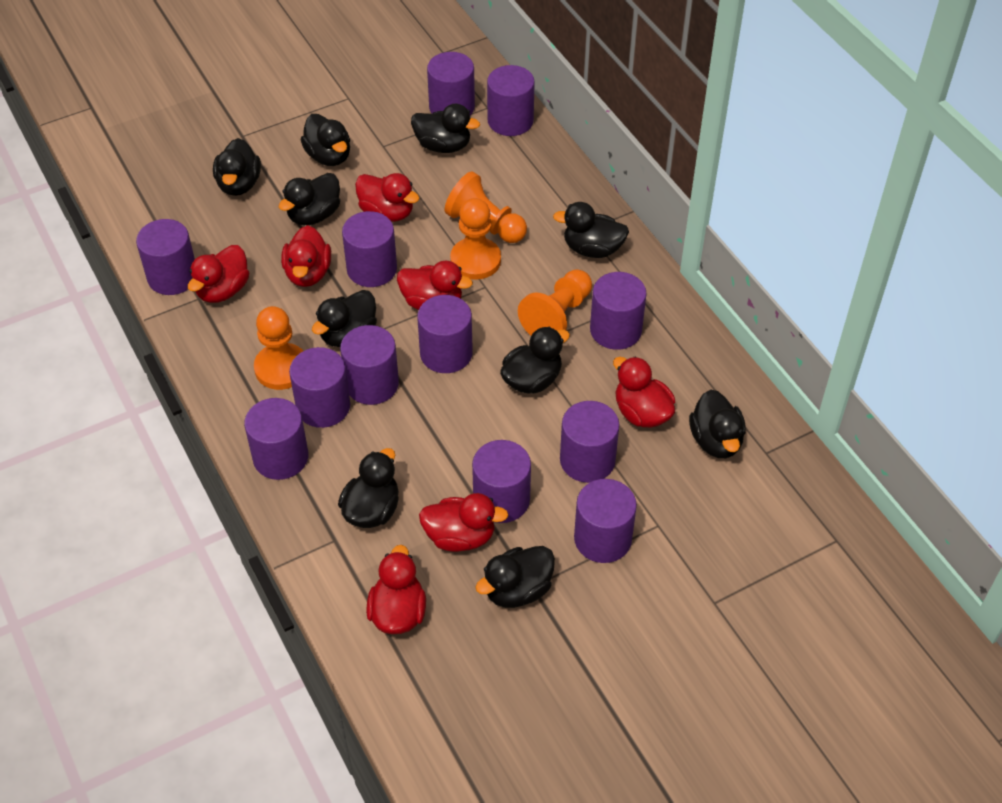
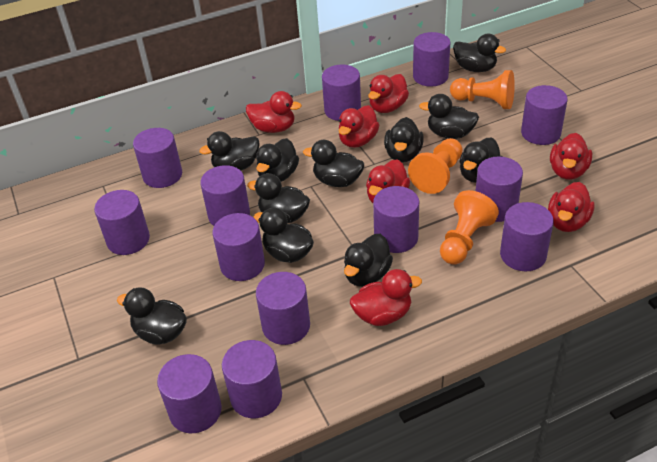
black duck: 10 -> 11
orange pawn: 4 -> 3
purple cylinder: 12 -> 13

